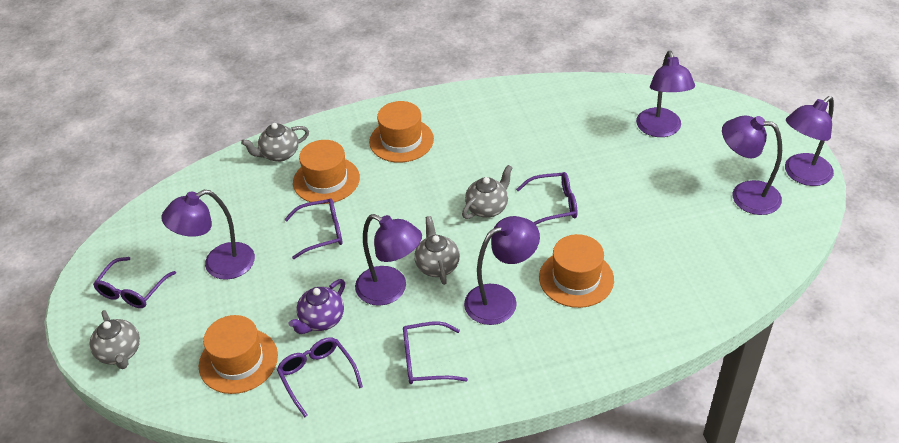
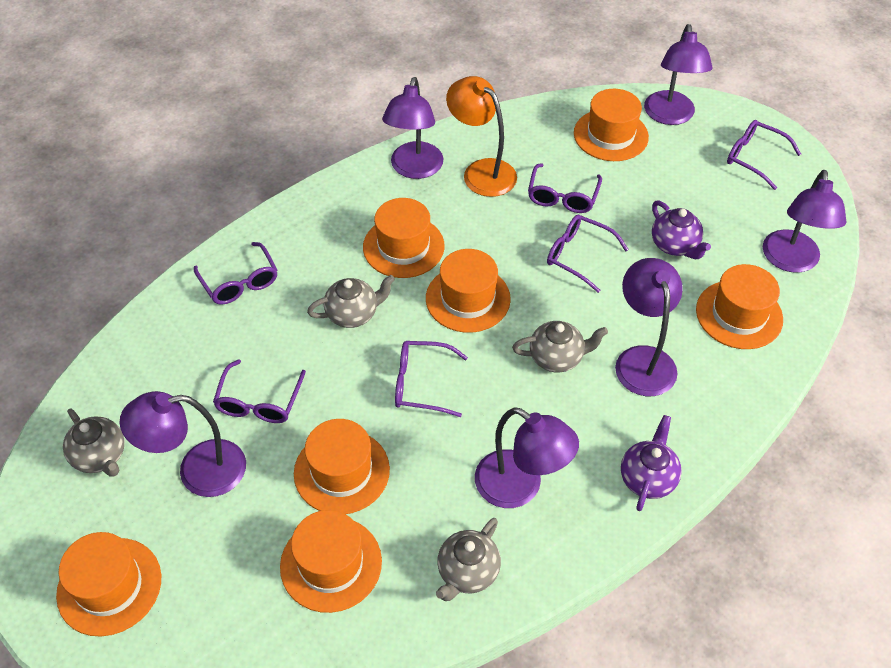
orange hat: 4 -> 7
orange lamp: 0 -> 1
purple glasses: 5 -> 6
purple teapot: 1 -> 2

